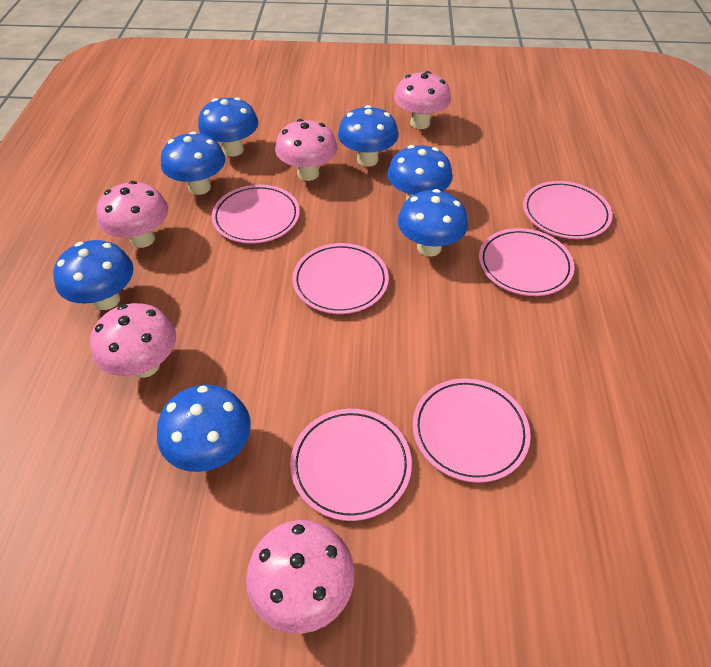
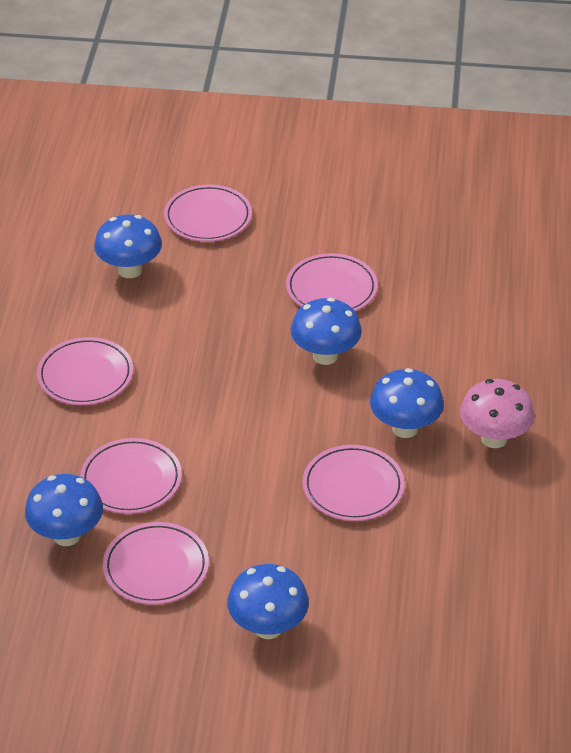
blue mushroom: 7 -> 5
pink mushroom: 5 -> 1

